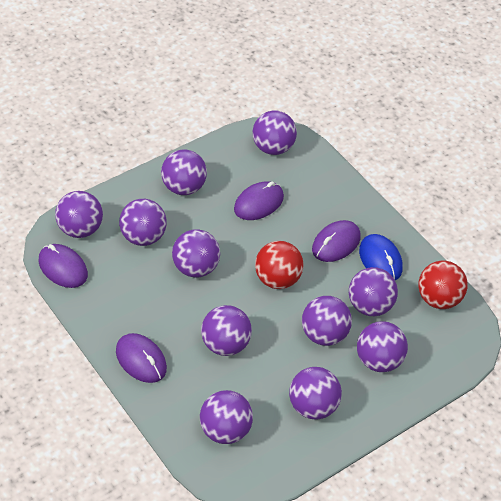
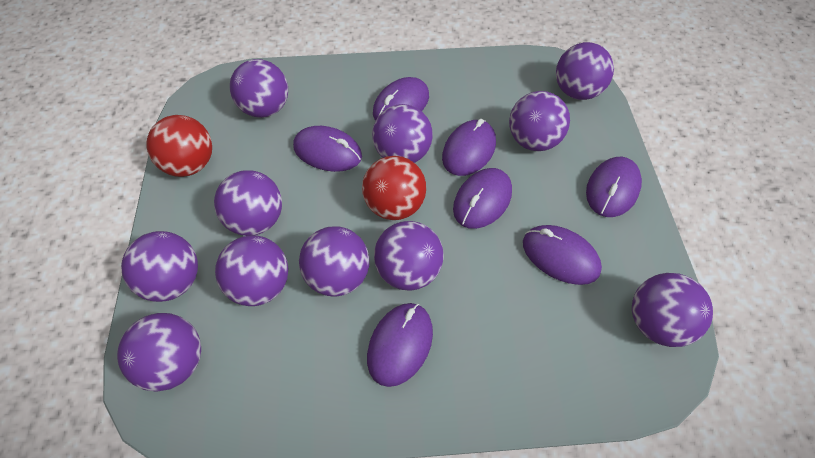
blue mouse: 1 -> 0
purple mouse: 4 -> 7

